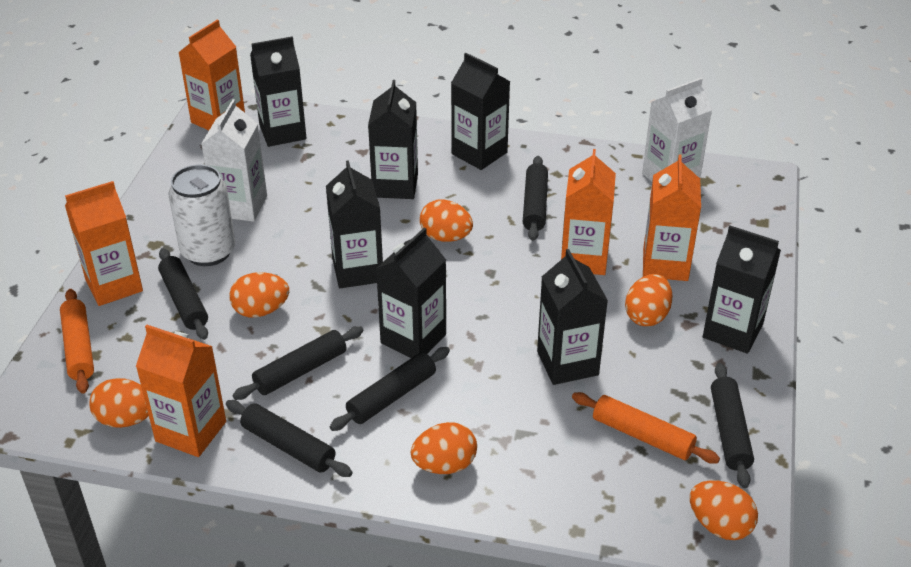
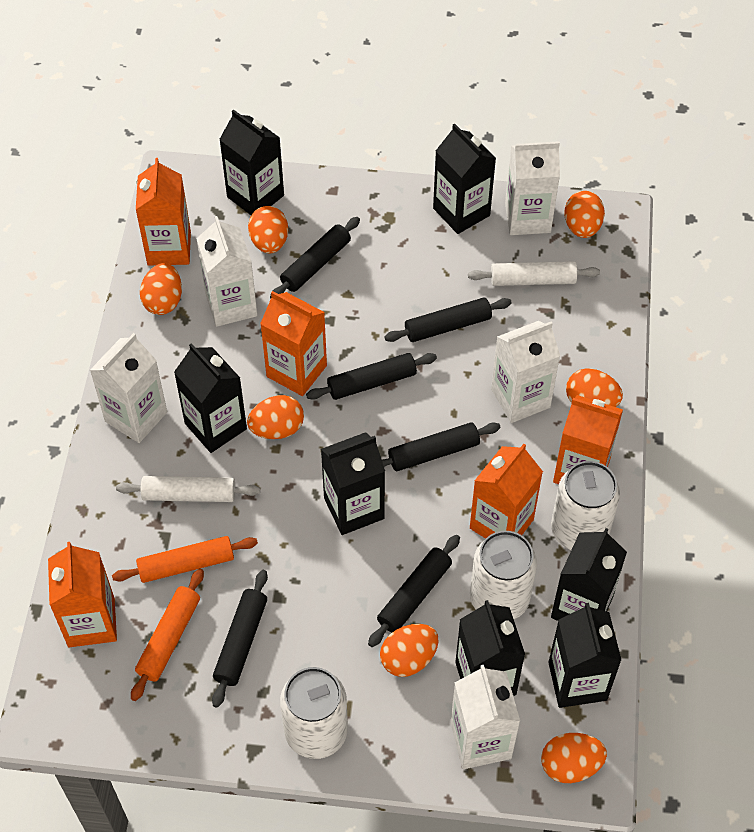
orange egg: 6 -> 7
white can: 1 -> 3
white carton: 2 -> 5
white rolling pin: 0 -> 2

